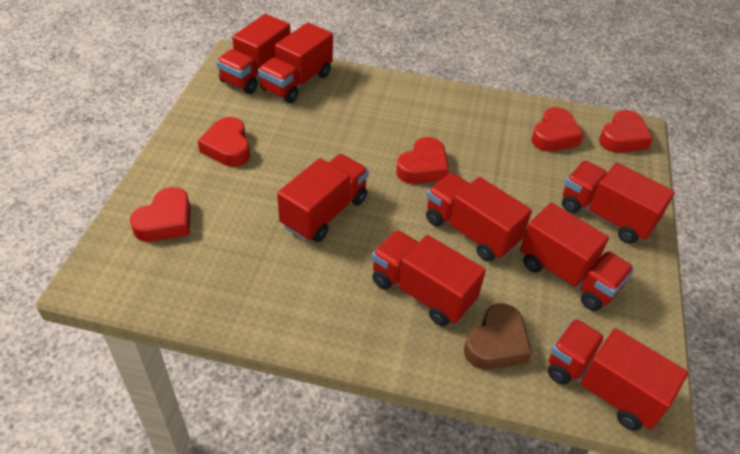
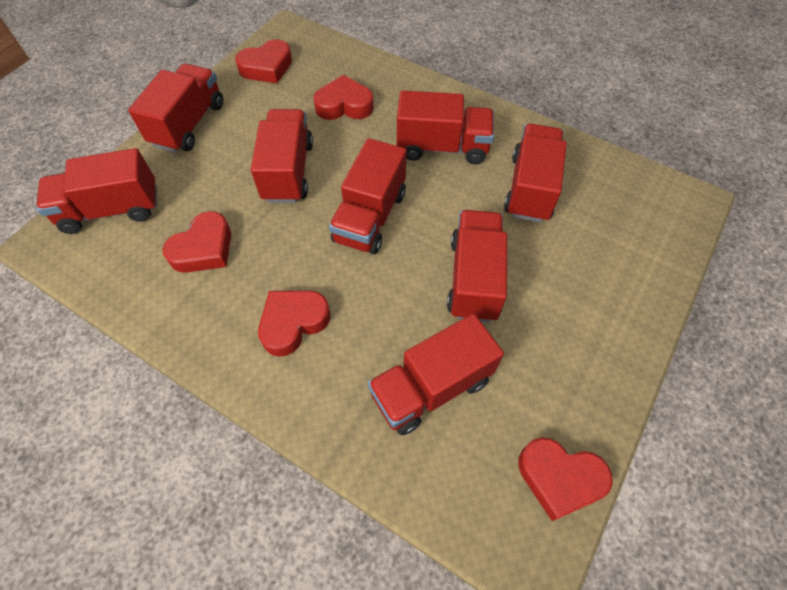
brown heart: 1 -> 0

